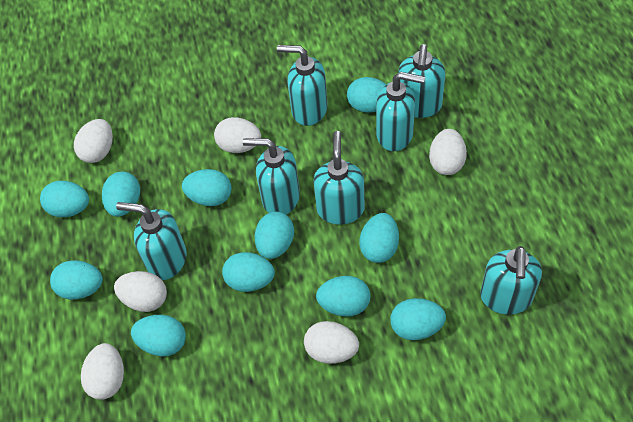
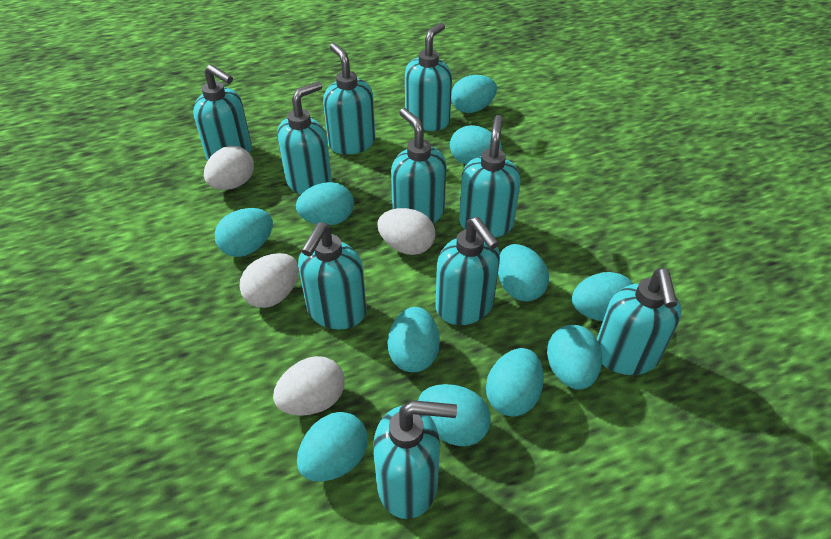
turquoise soap dispenser: 7 -> 10
white egg: 6 -> 4

